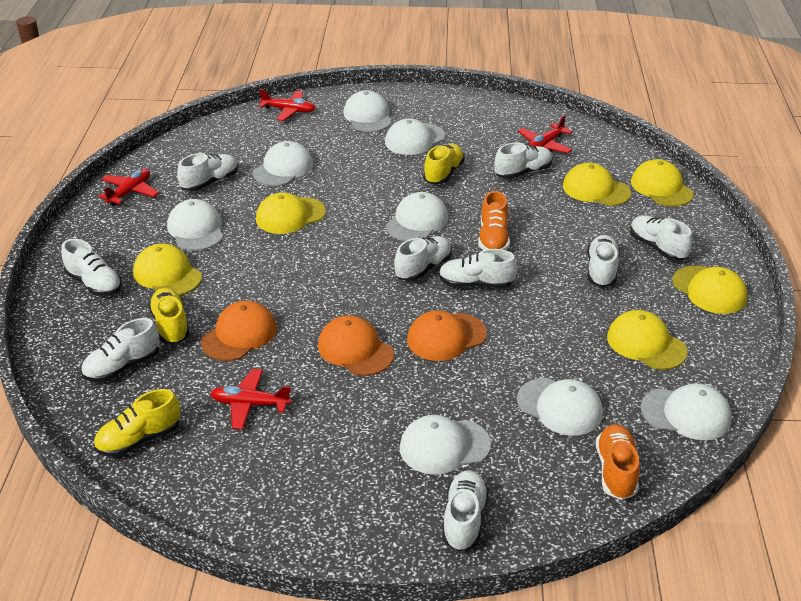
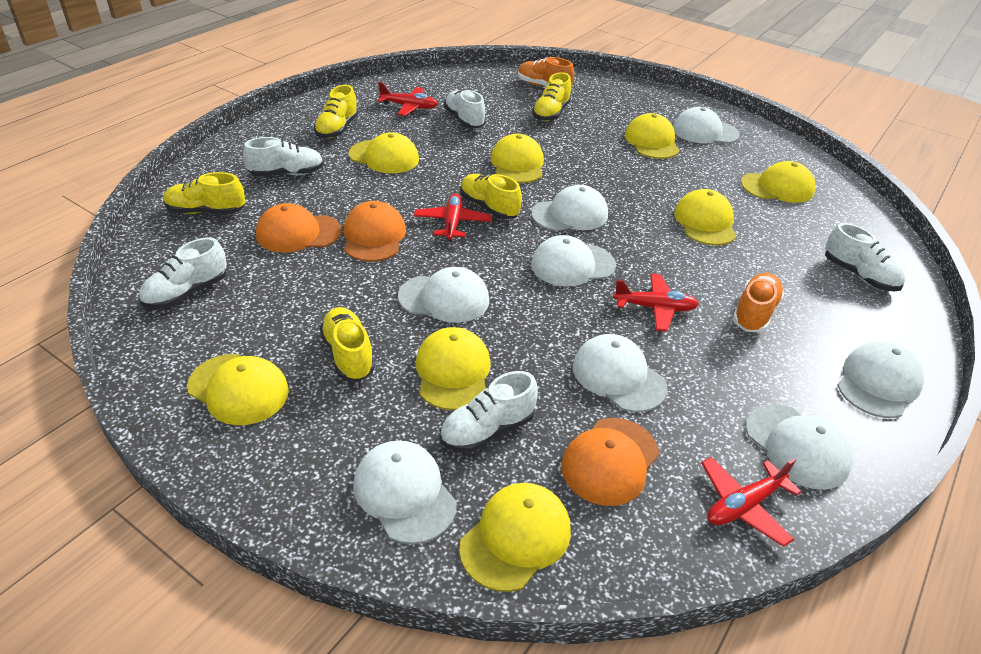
white shoe: 9 -> 5
yellow cap: 6 -> 8
yellow shoe: 3 -> 5

